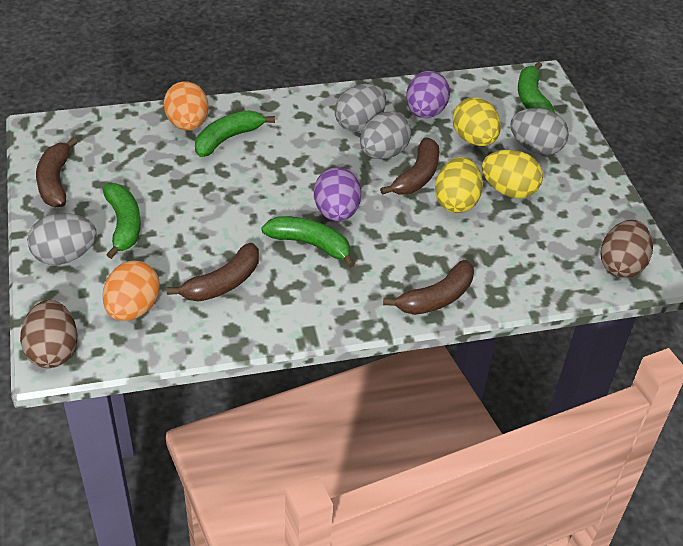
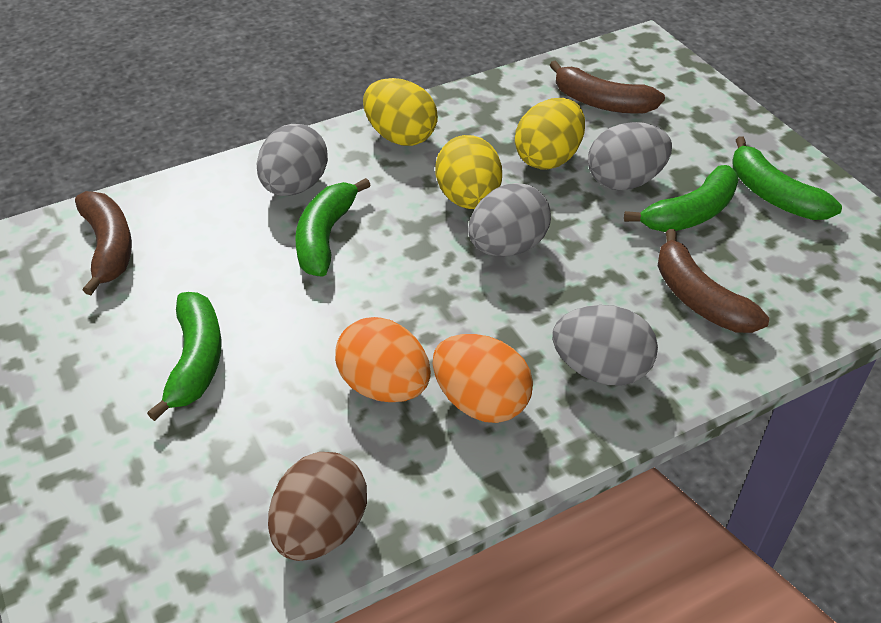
brown banana: 4 -> 3
brown egg: 2 -> 1
purple egg: 2 -> 0

